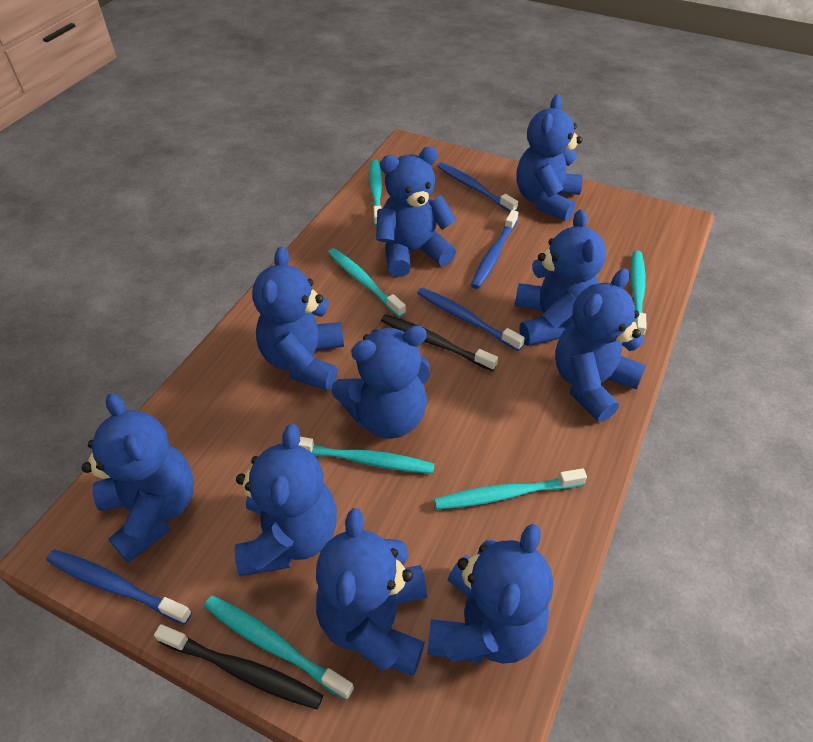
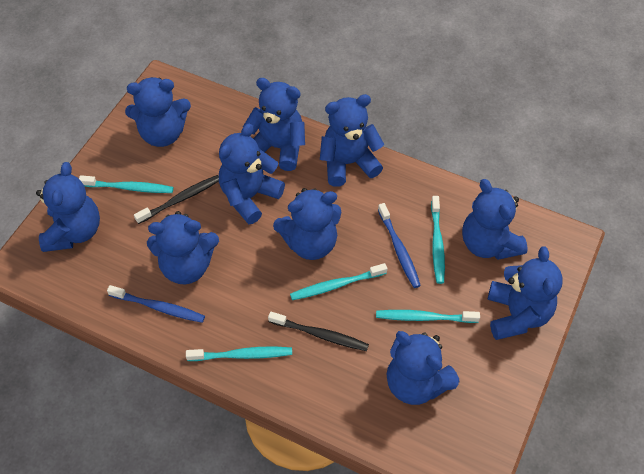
blue toothbrush: 4 -> 2
turquoise toothbrush: 6 -> 5

